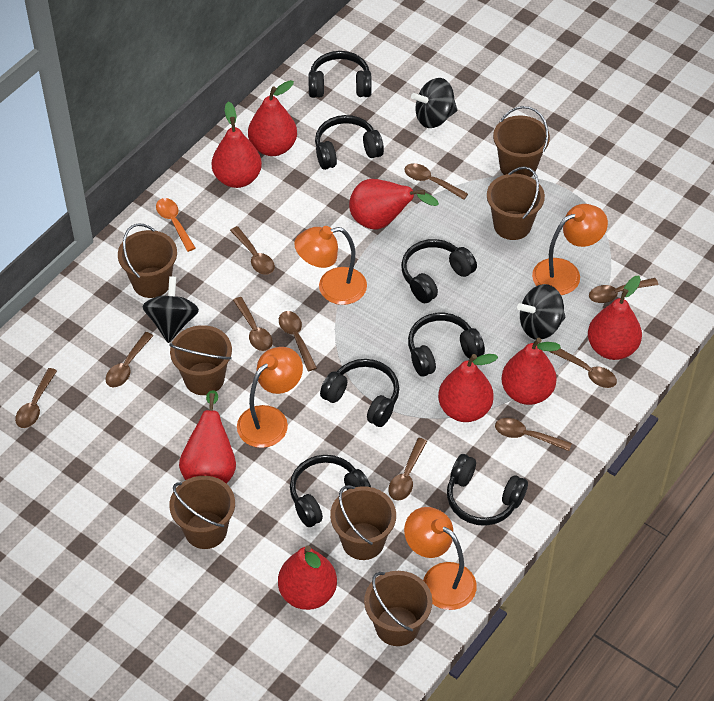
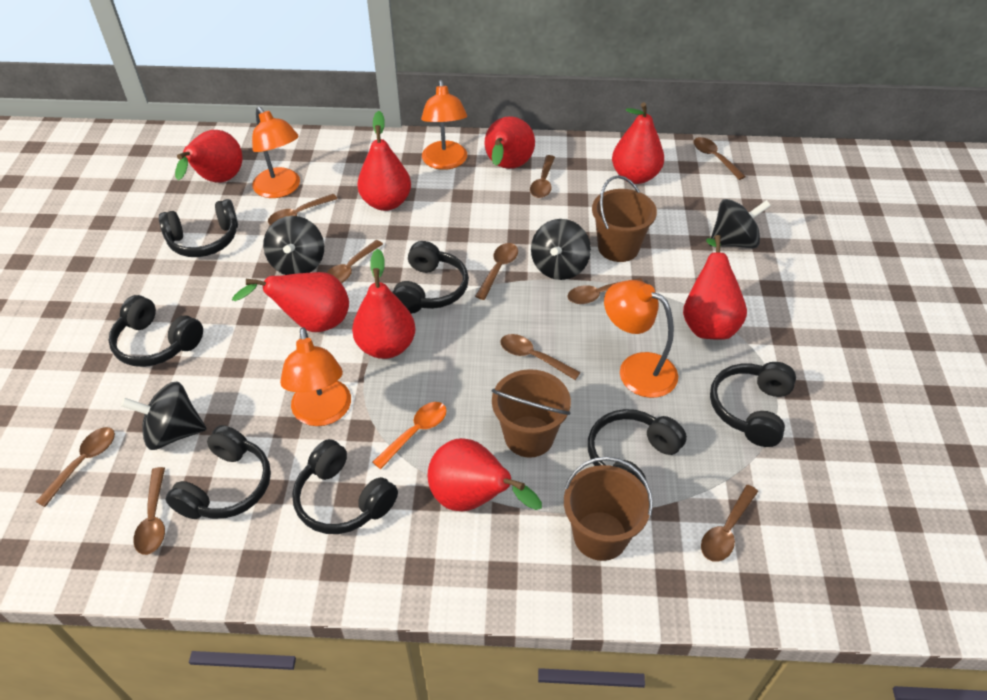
black spinning top: 3 -> 4
brown bucket: 7 -> 3

